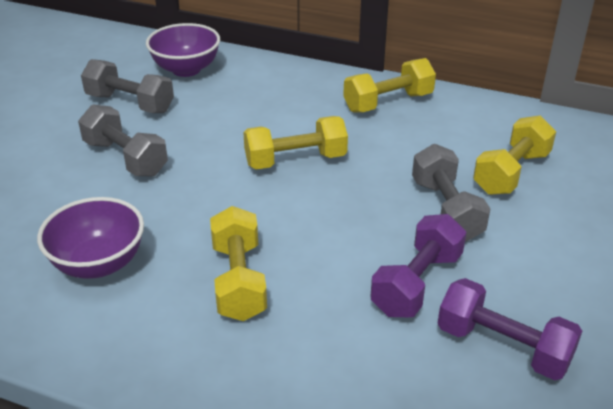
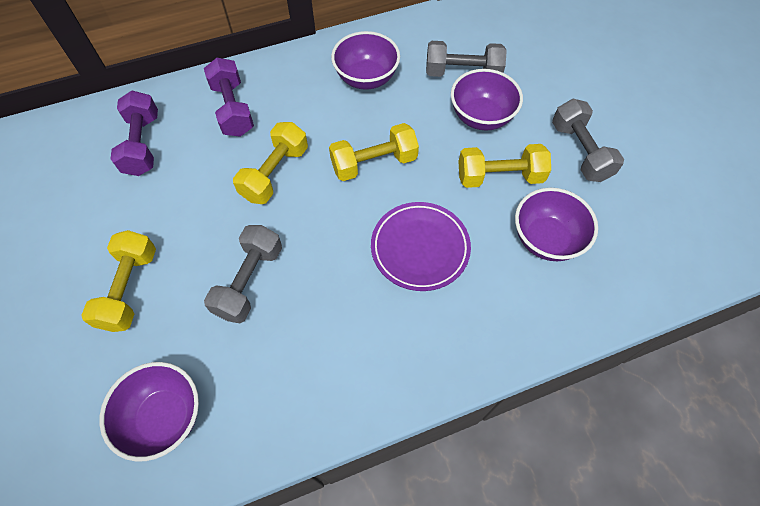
purple bowl: 2 -> 4
purple plate: 0 -> 1

